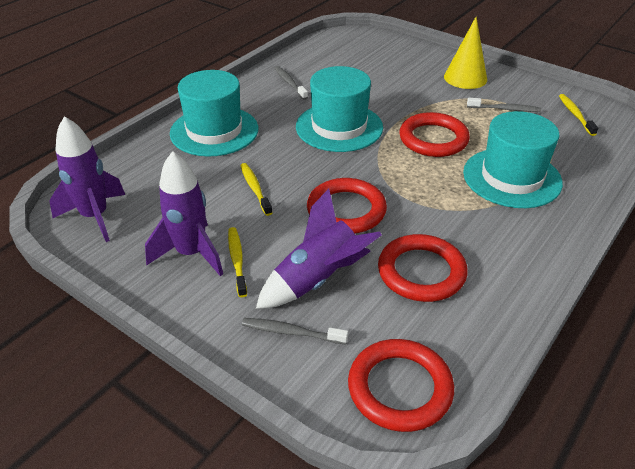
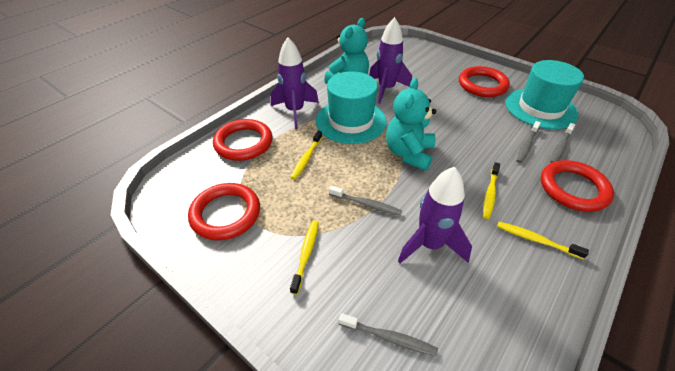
grey toothbrush: 3 -> 4
turquoise hat: 3 -> 2
turquoise teddy bear: 0 -> 2
yellow cone: 1 -> 0
yellow toothbrush: 3 -> 4

